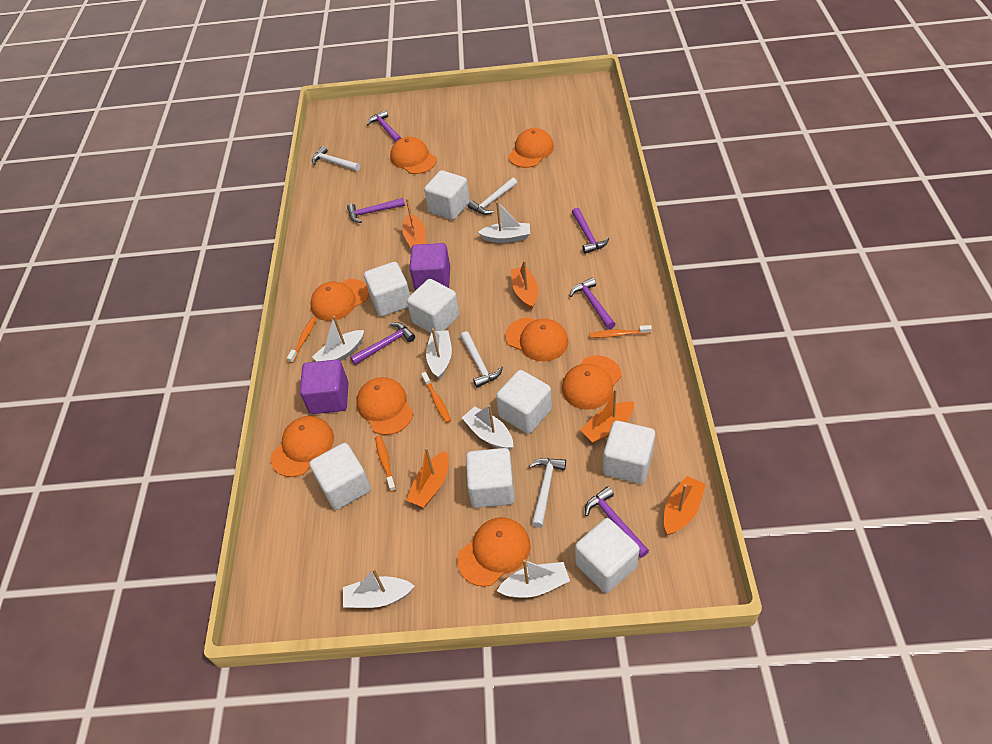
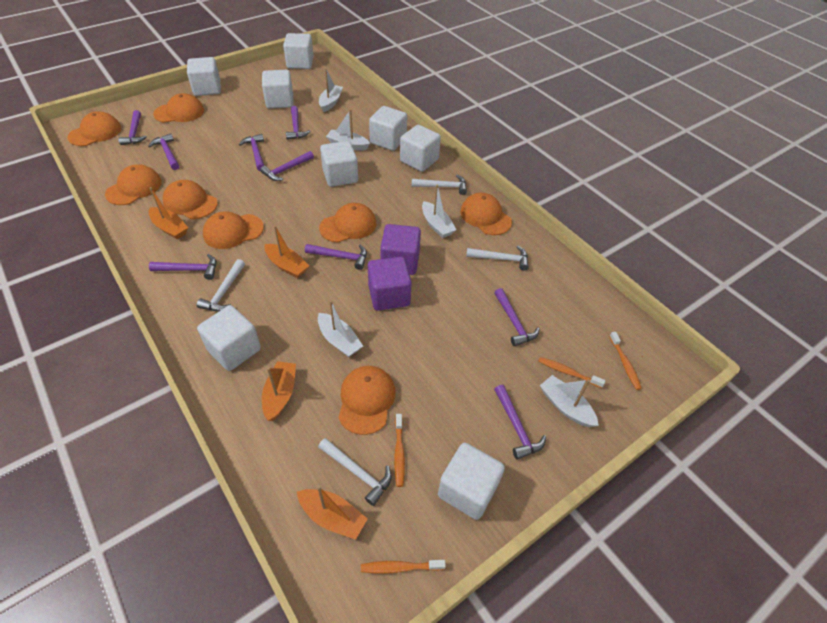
orange boat: 5 -> 4
purple hammer: 6 -> 9
white boat: 6 -> 5

